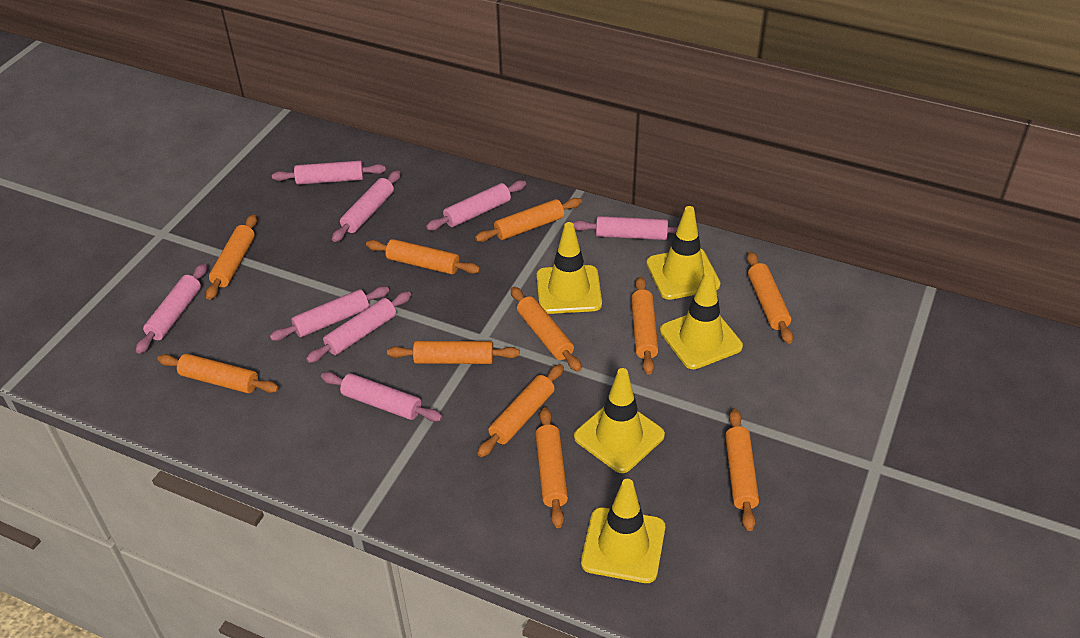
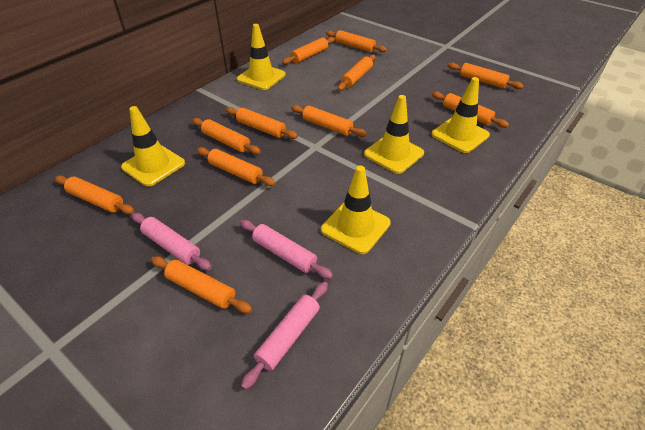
pink rolling pin: 8 -> 3

